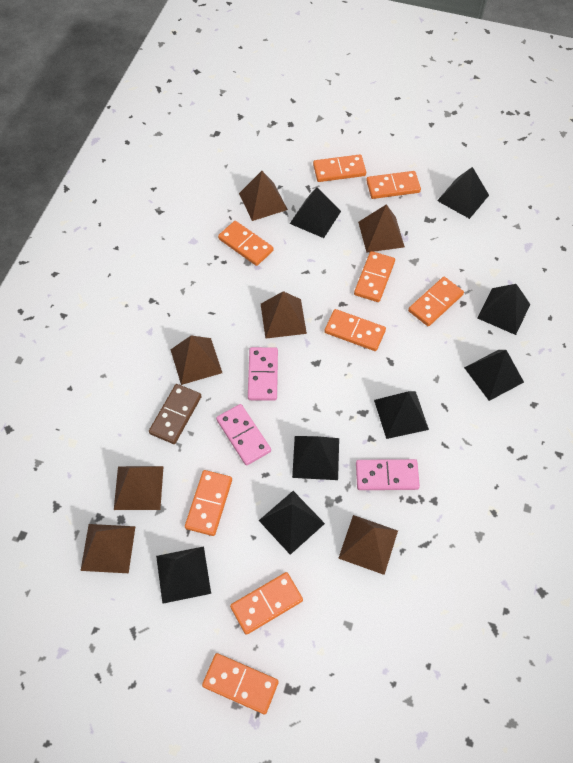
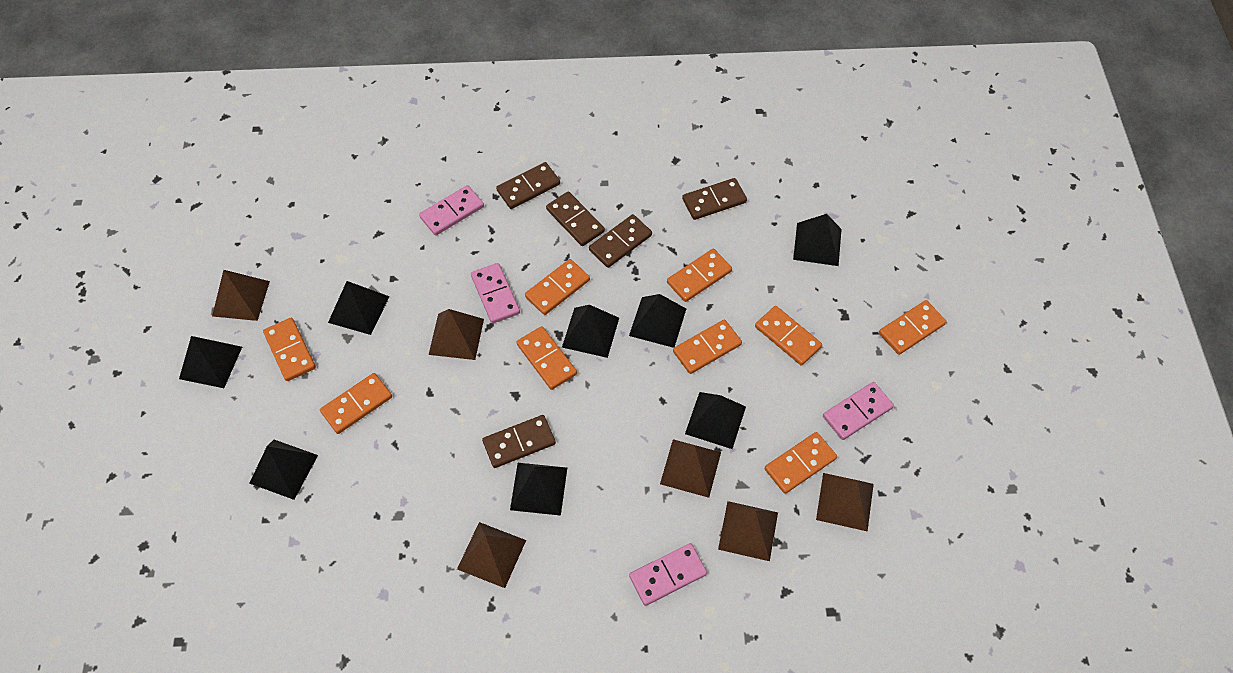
brown domino: 1 -> 5
brown pyramid: 7 -> 6
pink domino: 3 -> 4

